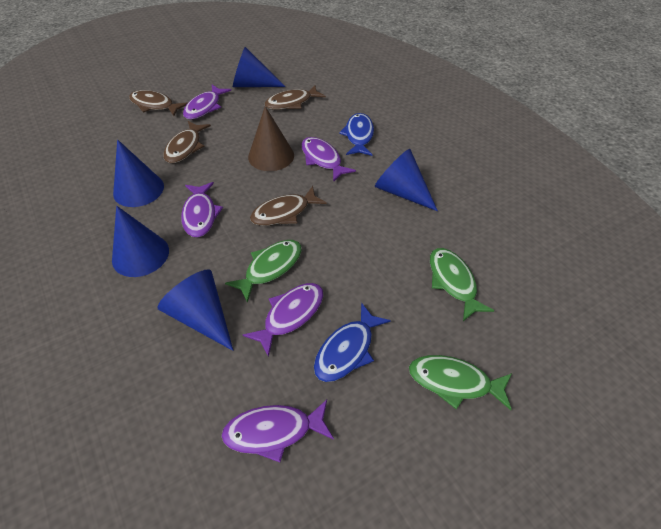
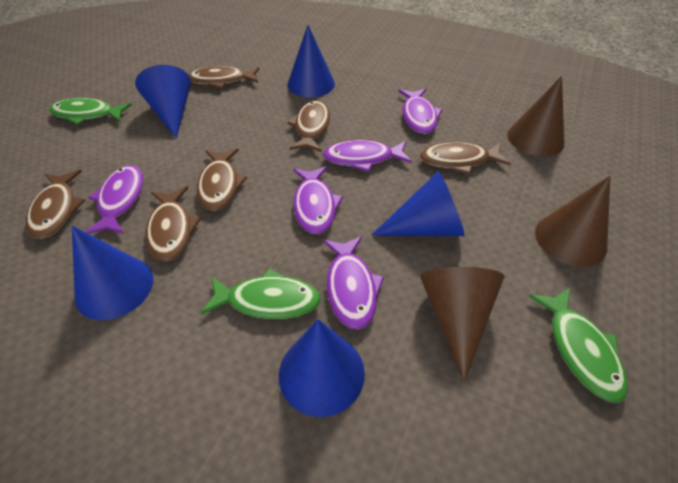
blue fish: 2 -> 0
brown cone: 1 -> 3
brown fish: 4 -> 6

